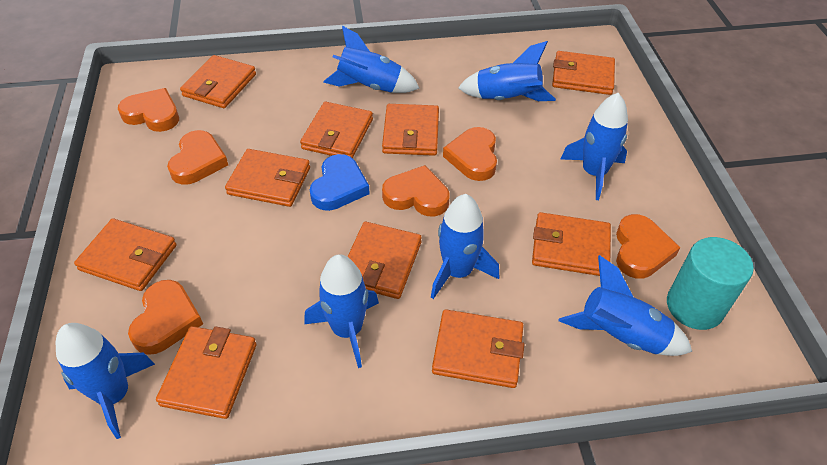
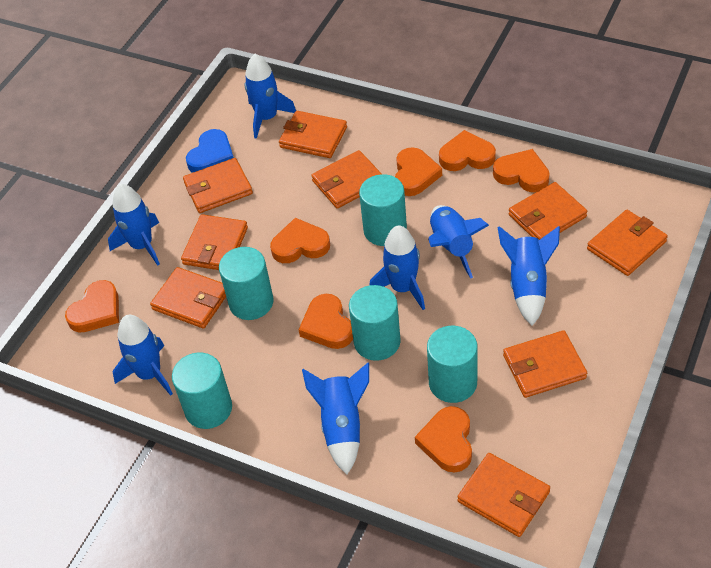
orange heart: 6 -> 7
orange wallet: 10 -> 9
turquoise cylinder: 1 -> 5

